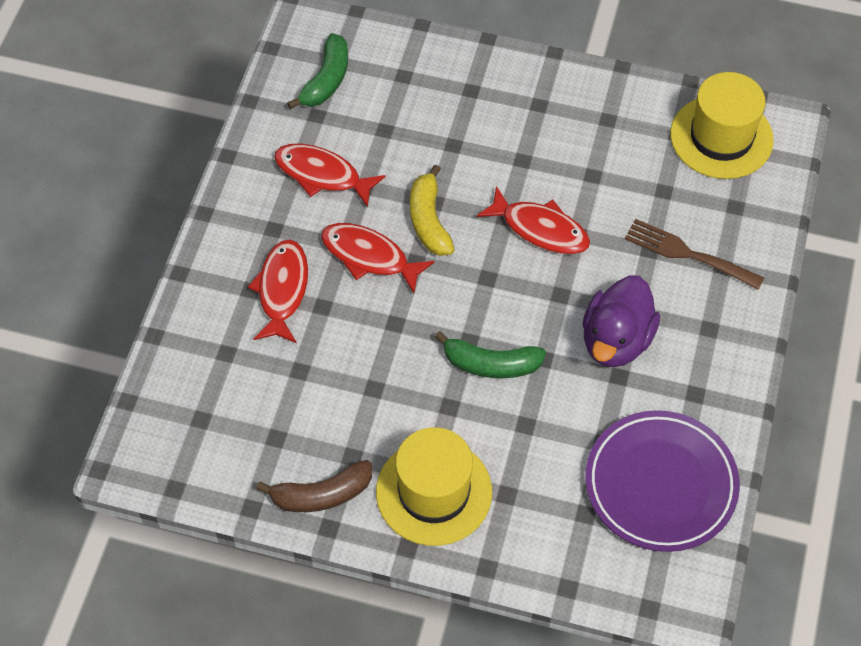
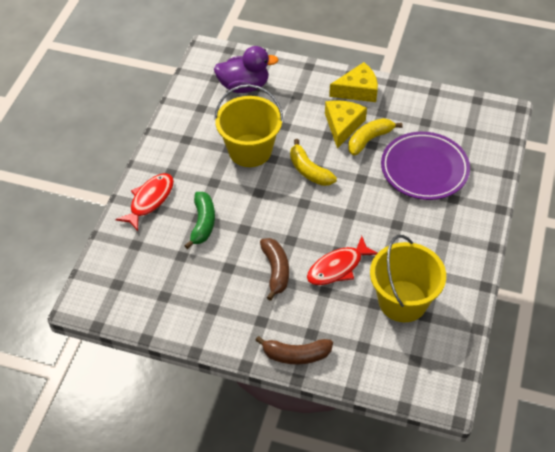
brown banana: 1 -> 2
brown fork: 1 -> 0
green banana: 2 -> 1
red fish: 4 -> 2
yellow banana: 1 -> 2
yellow bucket: 0 -> 2
yellow cheese: 0 -> 2
yellow hat: 2 -> 0

